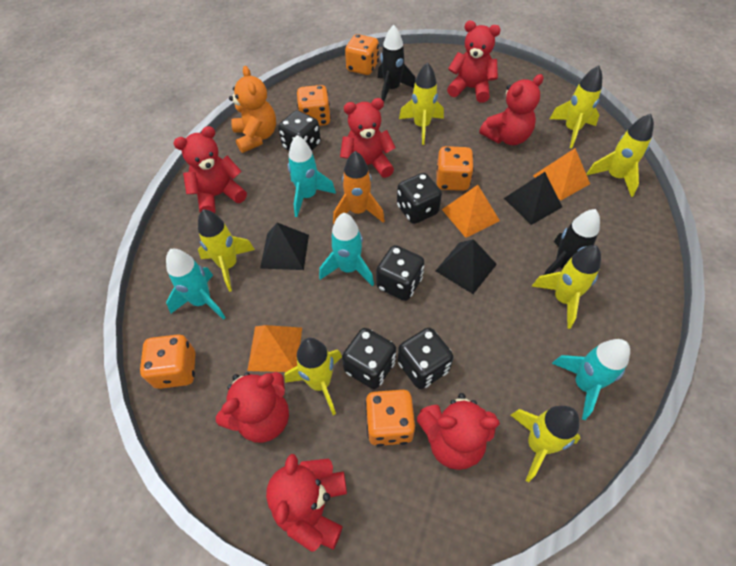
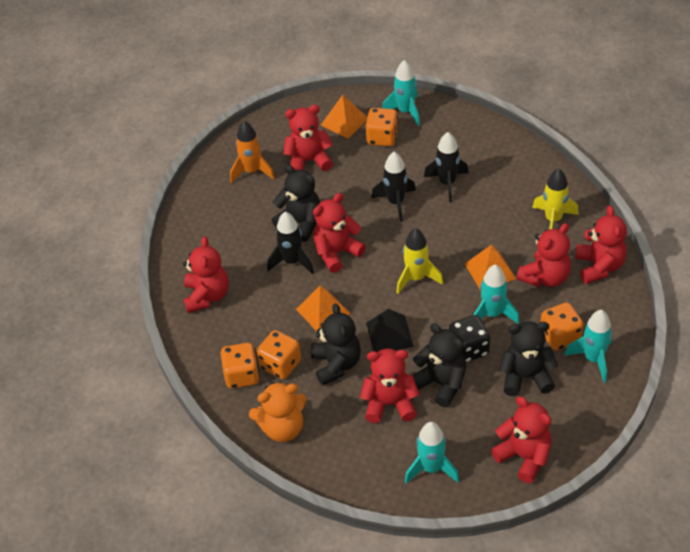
black dice: 5 -> 1
black pyramid: 3 -> 1
black rocket: 2 -> 3
black teddy bear: 0 -> 4
orange dice: 5 -> 4
yellow rocket: 7 -> 2

